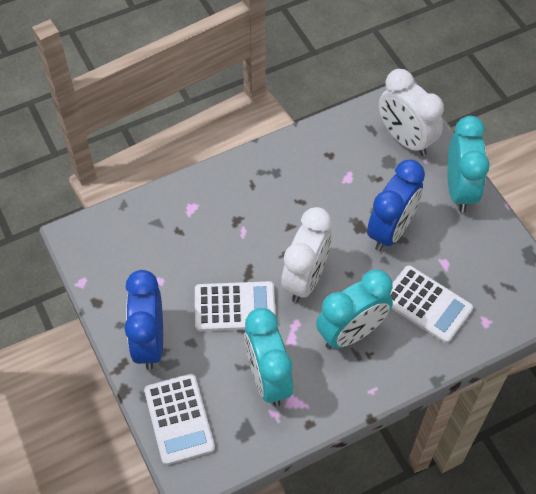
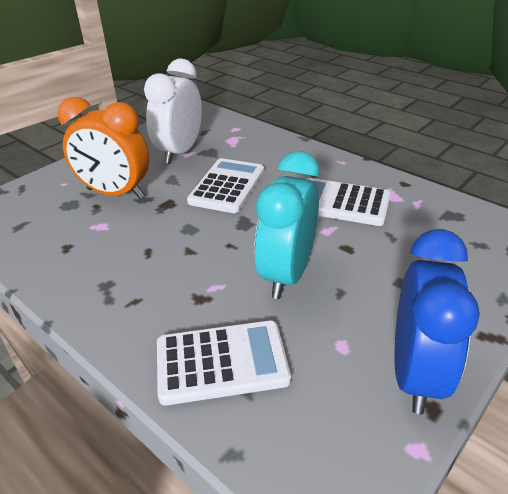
blue clock: 2 -> 1
orange clock: 0 -> 1
turquoise clock: 3 -> 1
white clock: 2 -> 1

